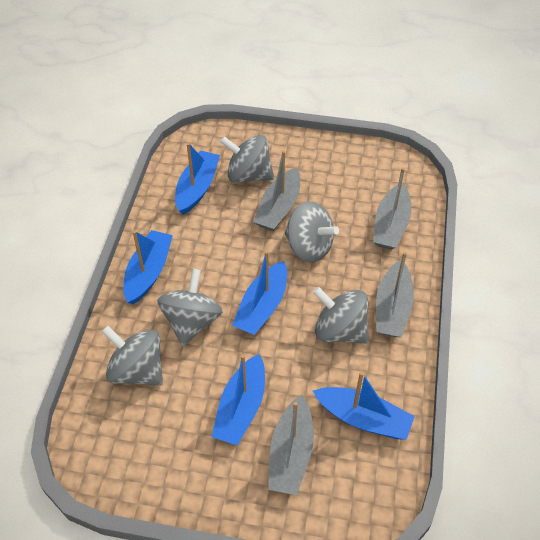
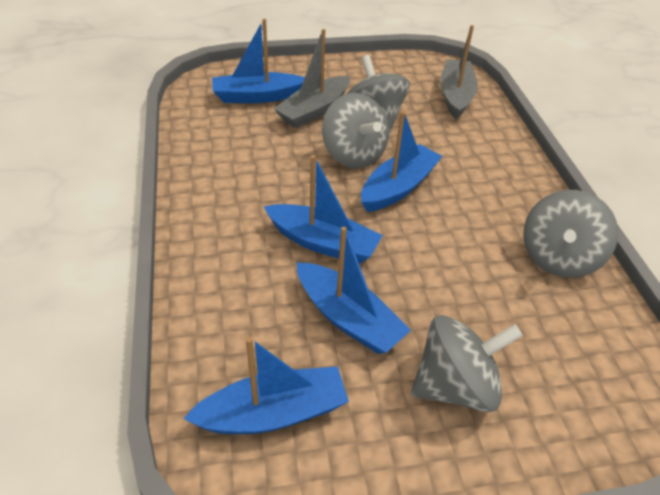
grey boat: 4 -> 2
grey spinning top: 5 -> 4

